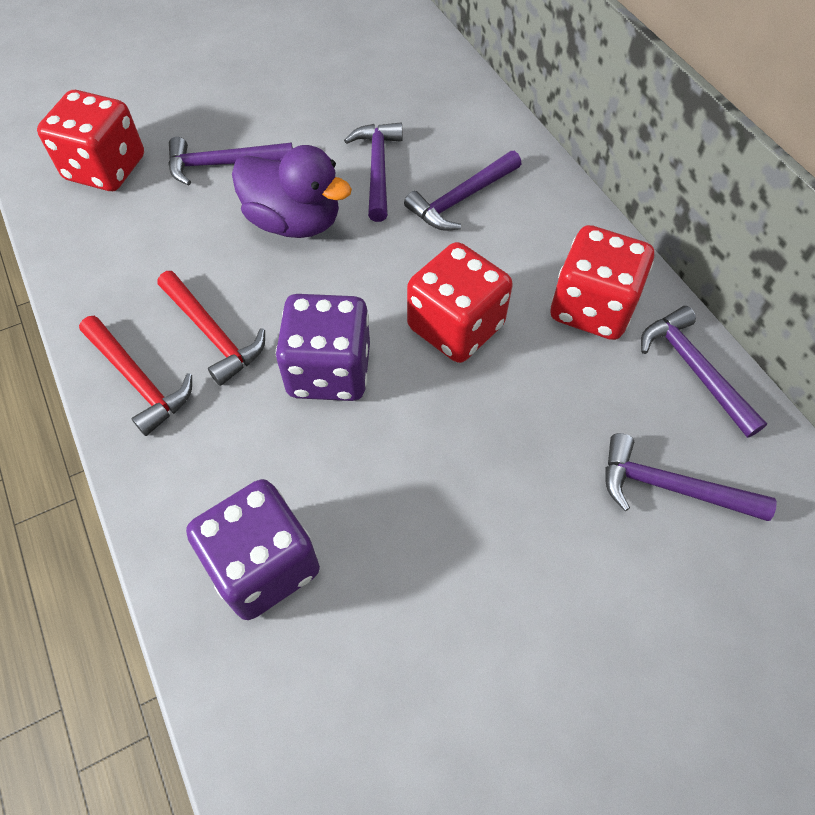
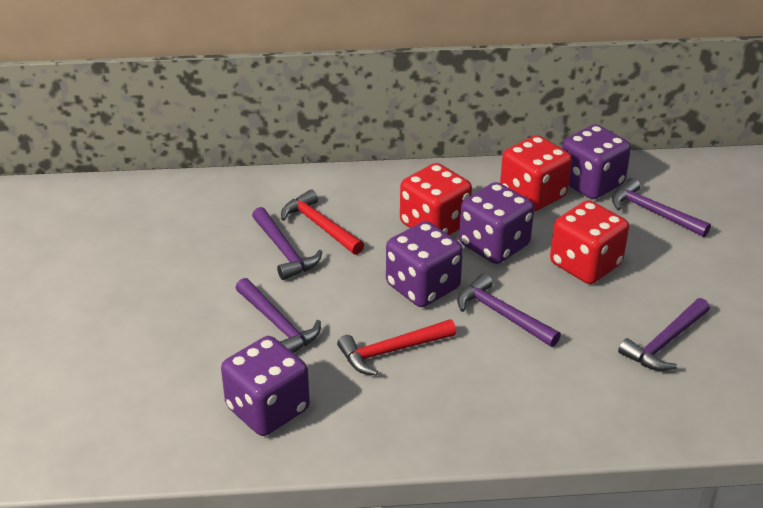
purple dice: 2 -> 4
purple duck: 1 -> 0

